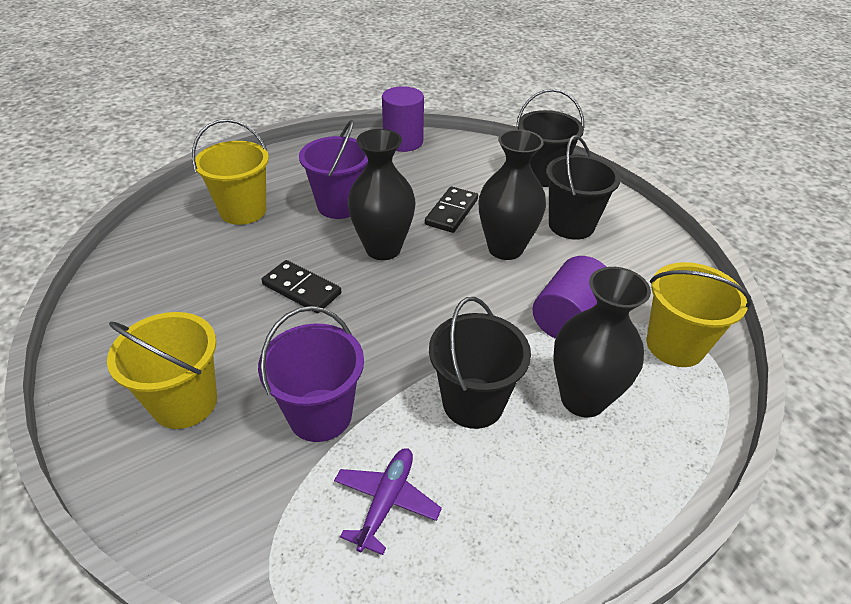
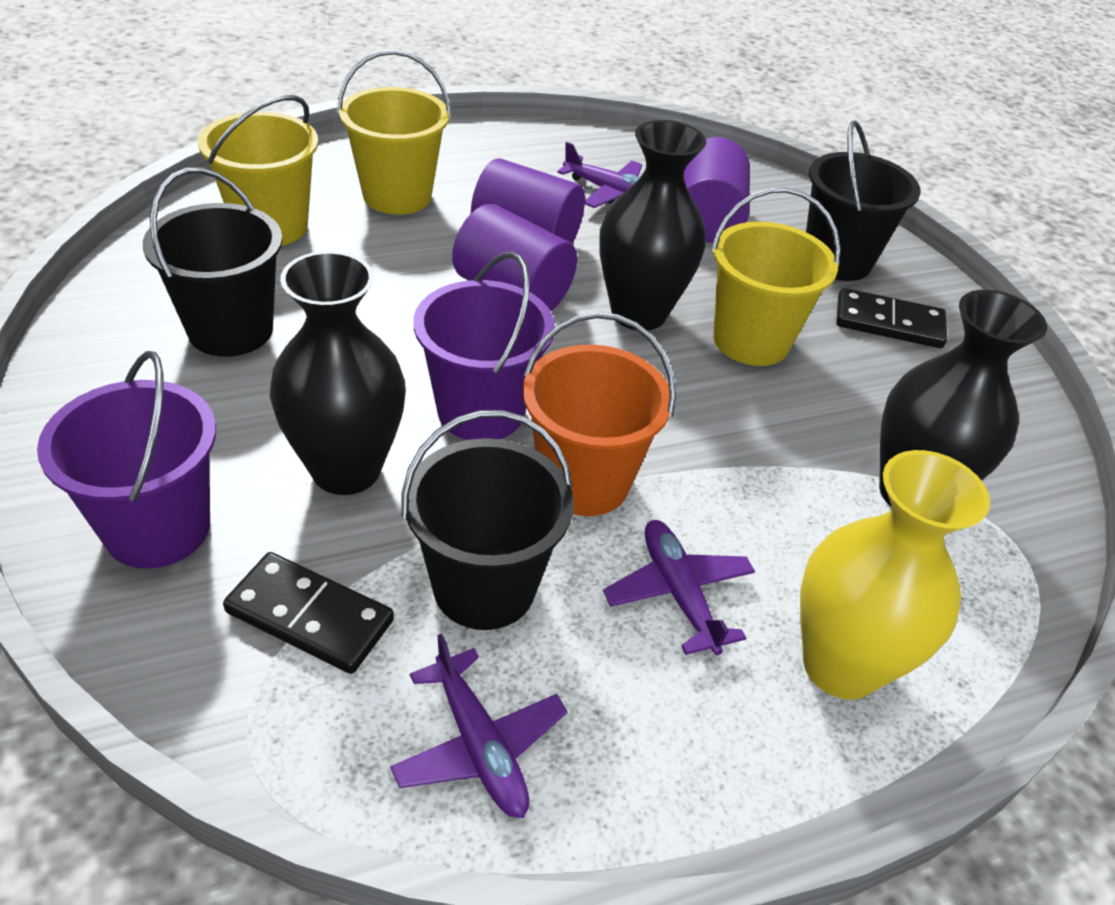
orange bucket: 0 -> 1
purple cylinder: 2 -> 3
purple plane: 1 -> 3
yellow vase: 0 -> 1

